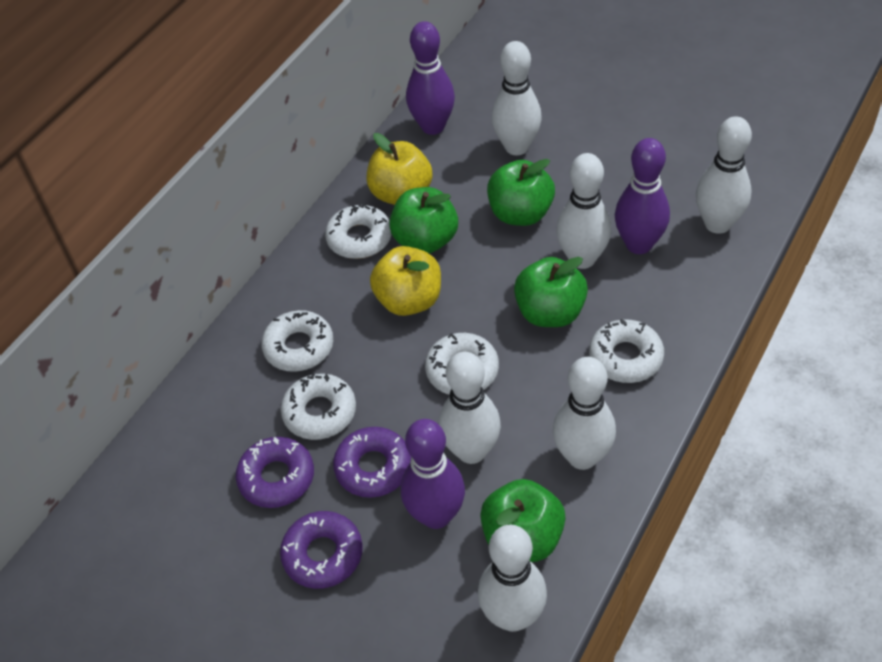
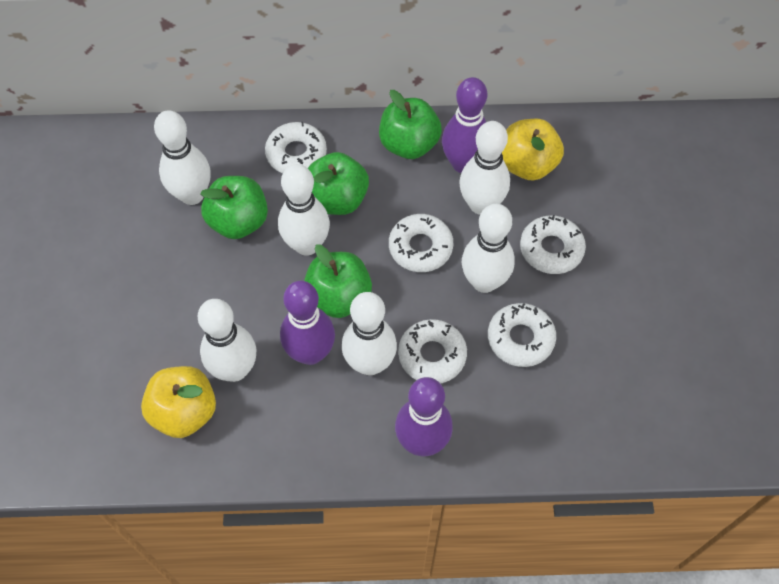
purple donut: 3 -> 0

